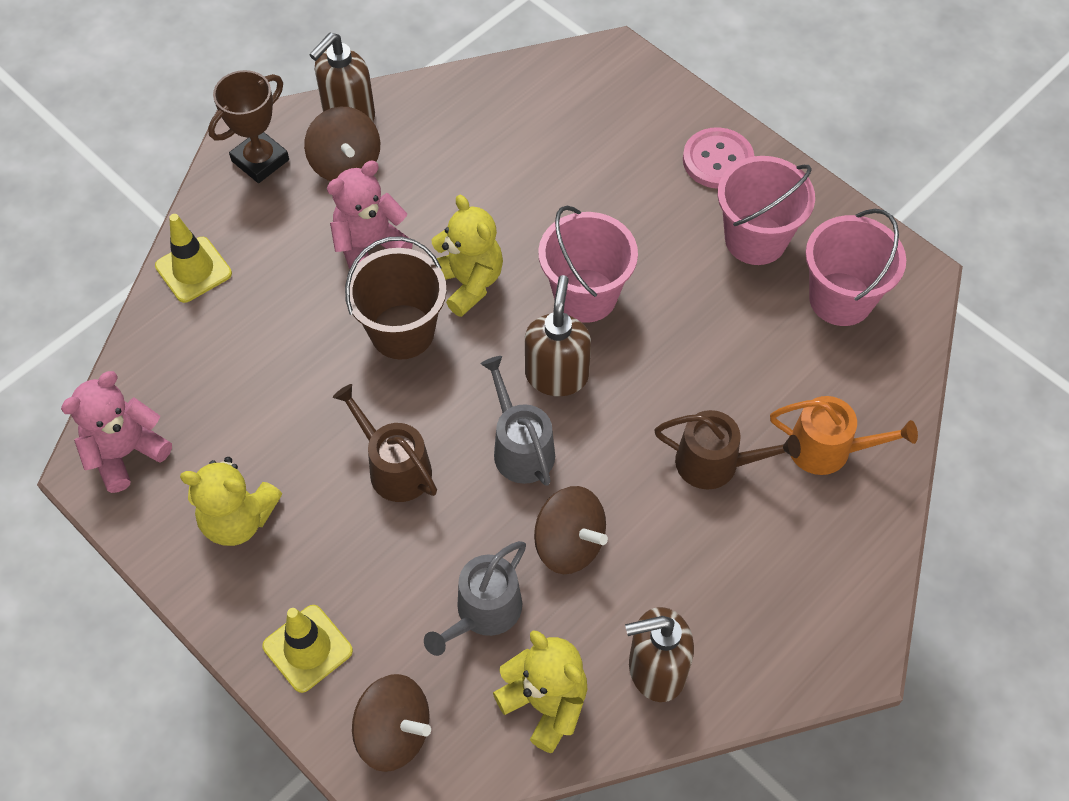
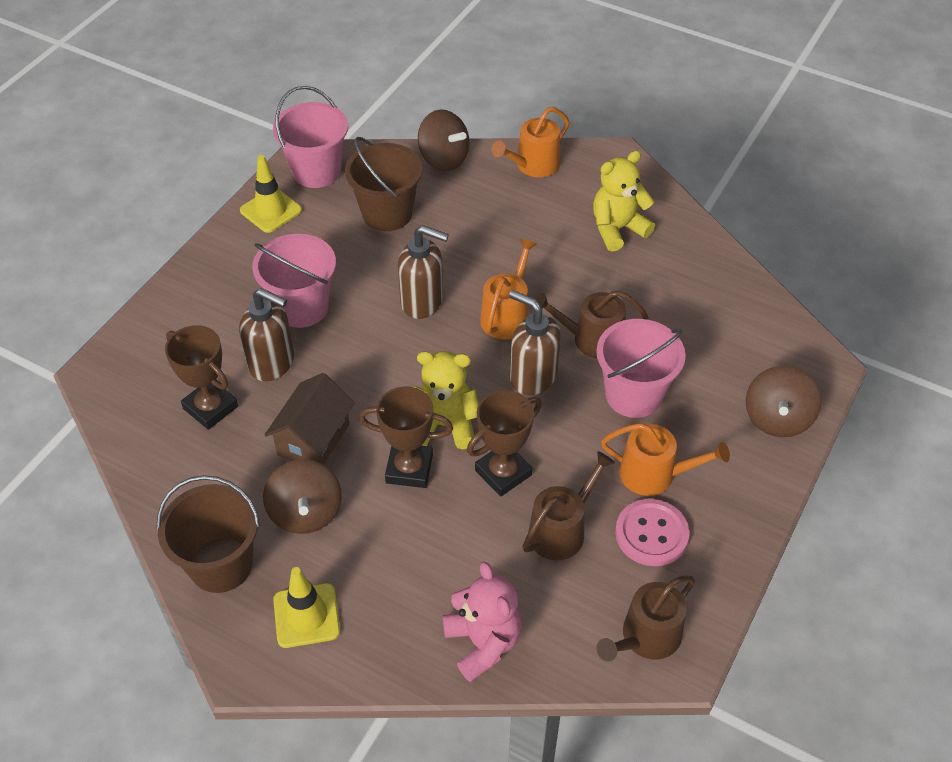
brown bucket: 1 -> 2
brown house: 0 -> 1
brown trophy: 1 -> 3
brown watering can: 2 -> 3
grey watering can: 2 -> 0
orange watering can: 1 -> 3
pink teddy bear: 2 -> 1
yellow teddy bear: 3 -> 2

